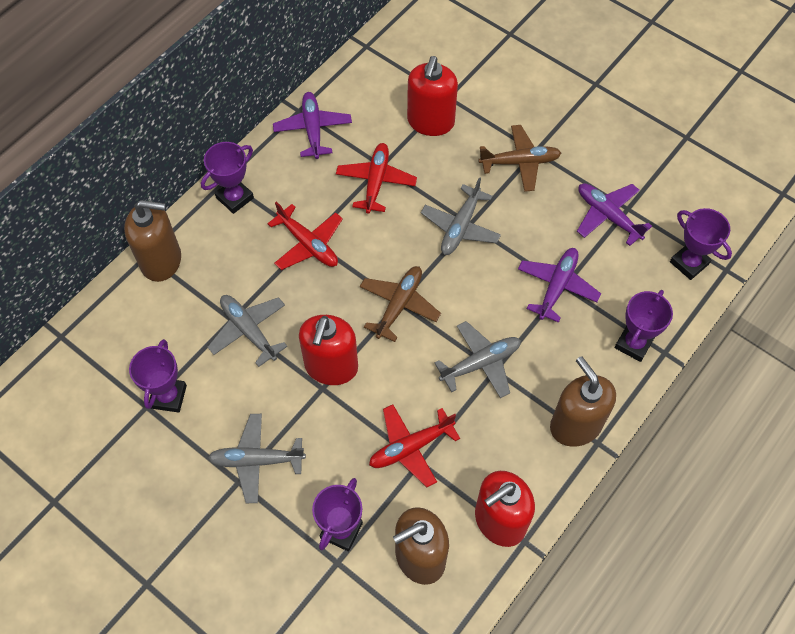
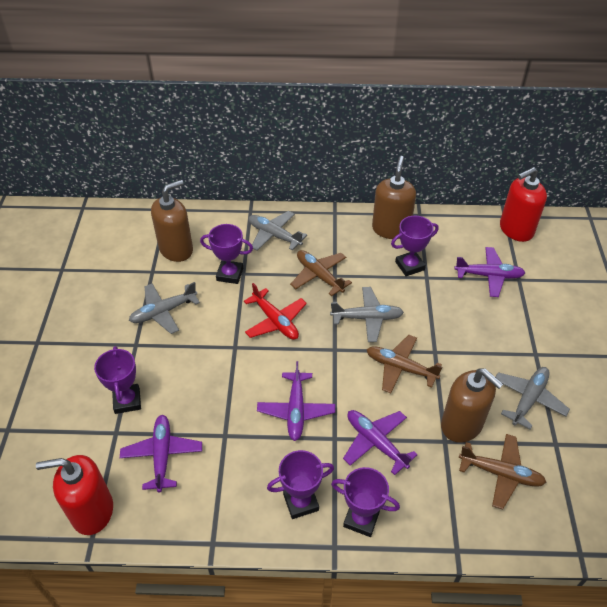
brown plane: 2 -> 3
purple plane: 3 -> 4
red plane: 3 -> 1
red soap dispenser: 3 -> 2

